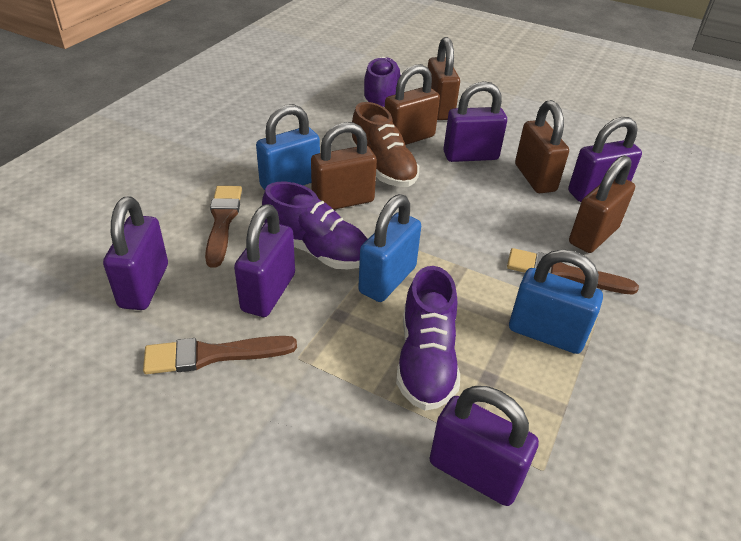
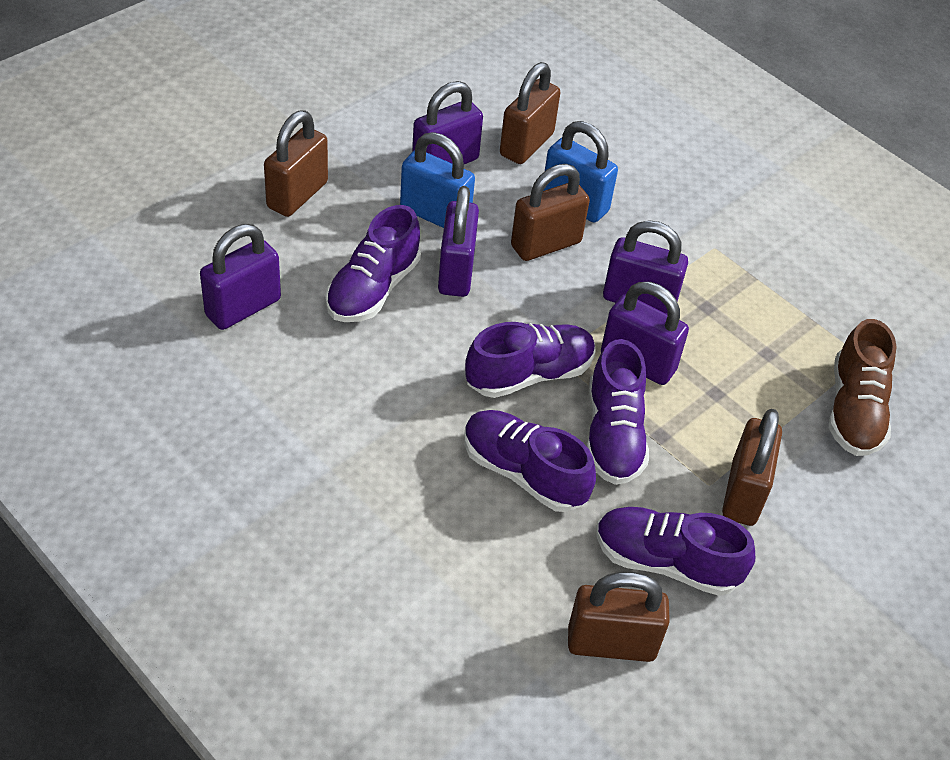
blue padlock: 3 -> 2
brown brush: 3 -> 0
purple shoe: 3 -> 5

